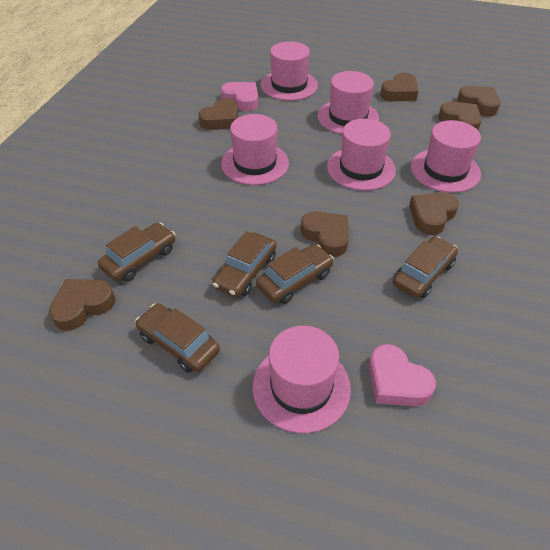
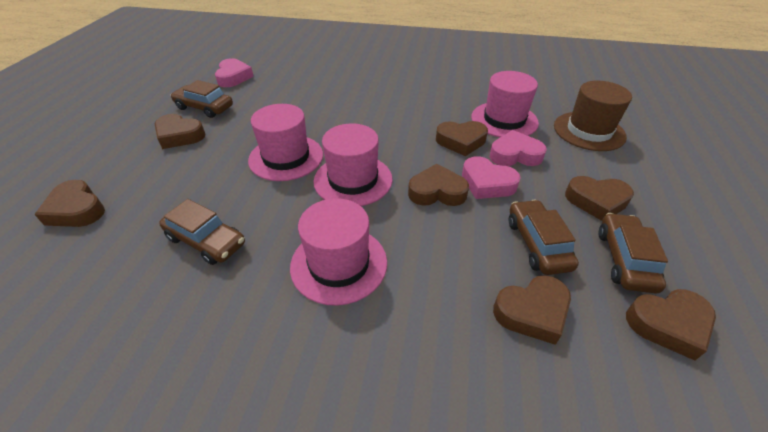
brown car: 5 -> 4
brown hat: 0 -> 1
pink hat: 6 -> 4
pink heart: 2 -> 3

